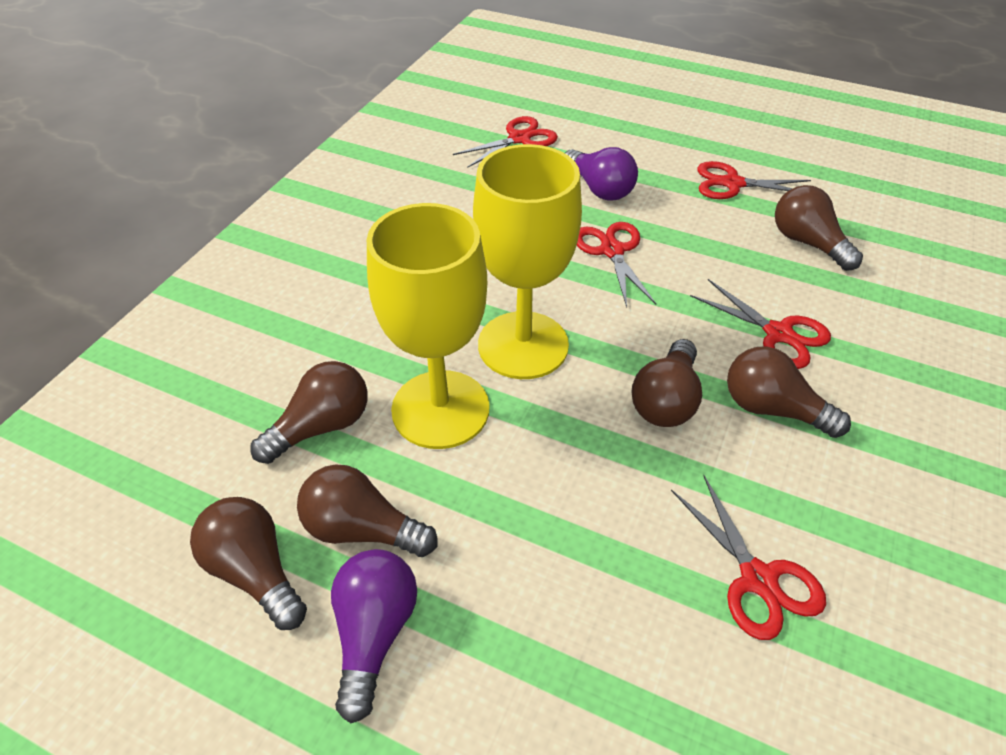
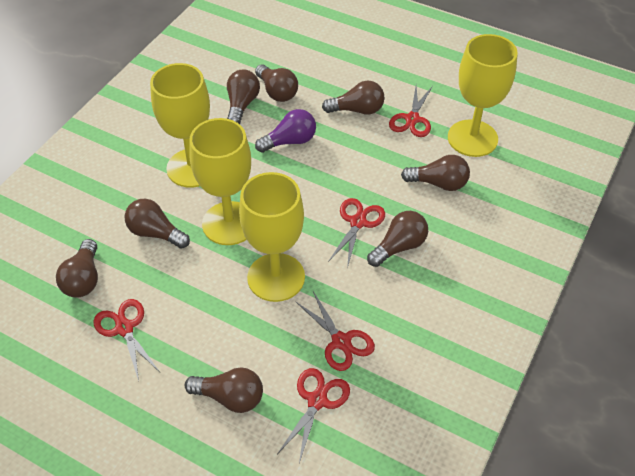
brown light bulb: 6 -> 8
purple light bulb: 2 -> 1
yellow goblet: 2 -> 4

